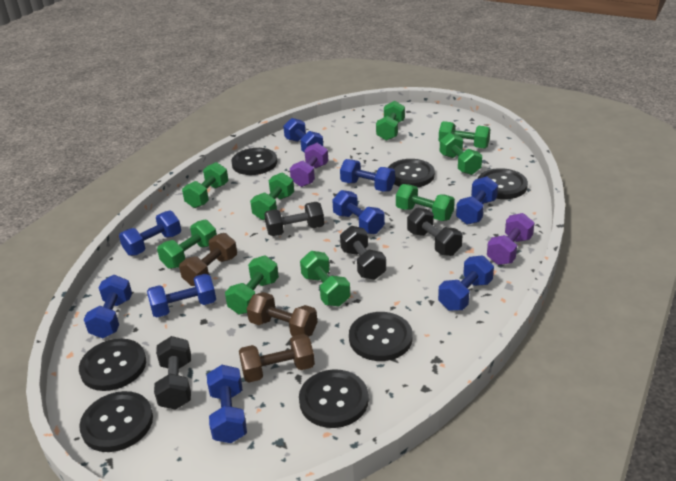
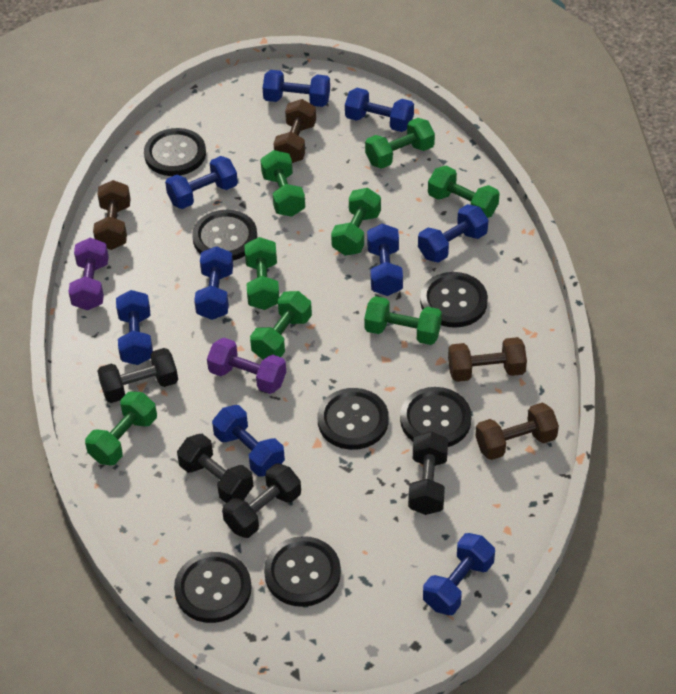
brown dumbbell: 3 -> 4
green dumbbell: 9 -> 8

